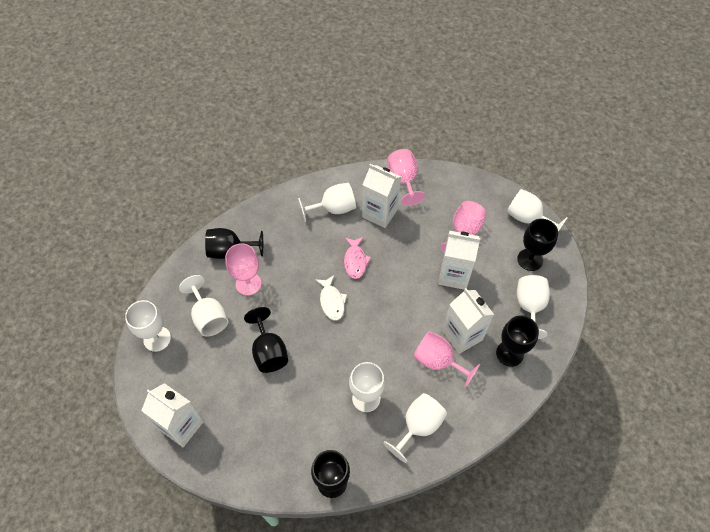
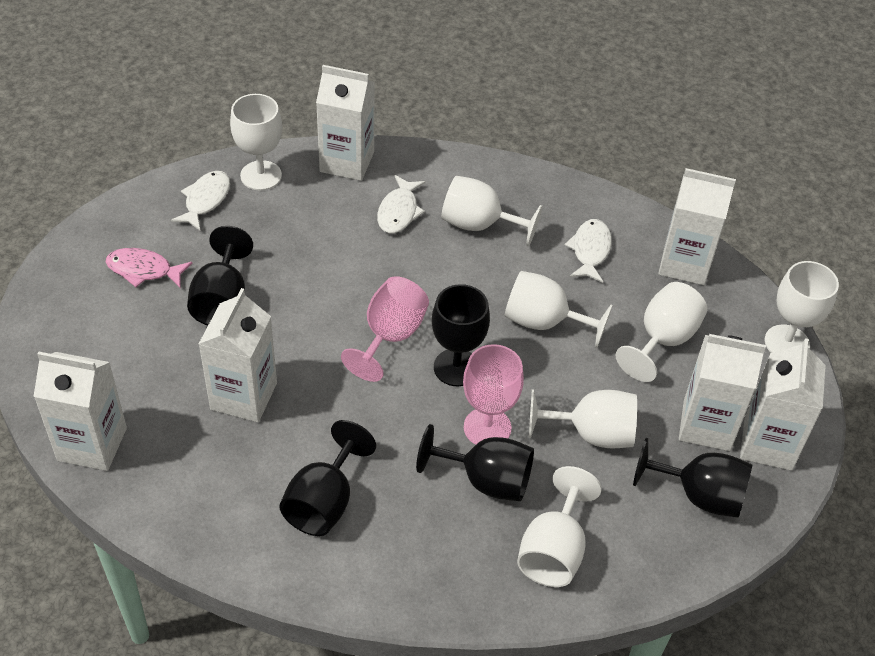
pink goblet: 4 -> 2
white carton: 4 -> 6
white fish: 1 -> 3

